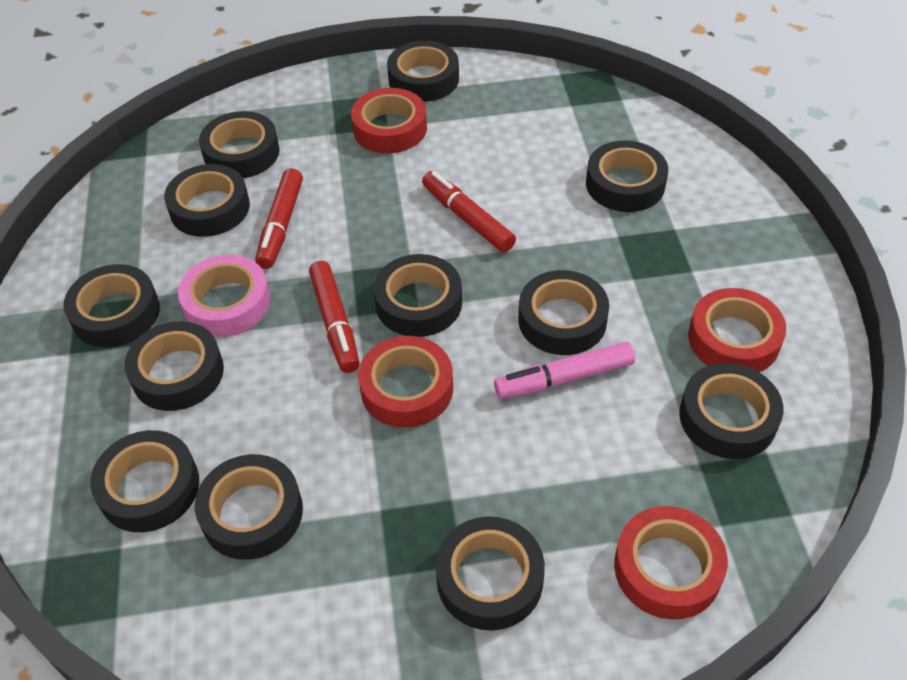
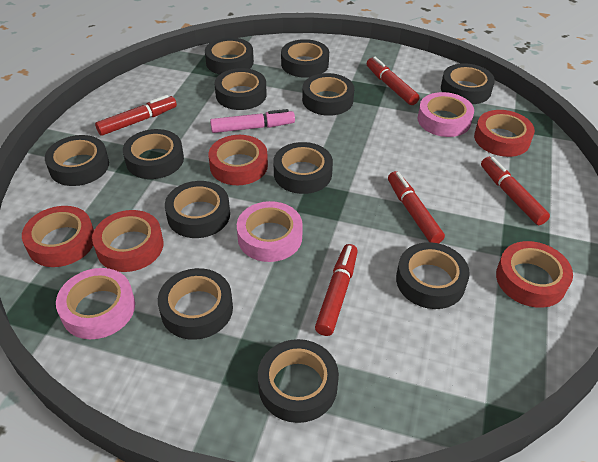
pink tape: 1 -> 3
red marker: 3 -> 5
red tape: 4 -> 5

